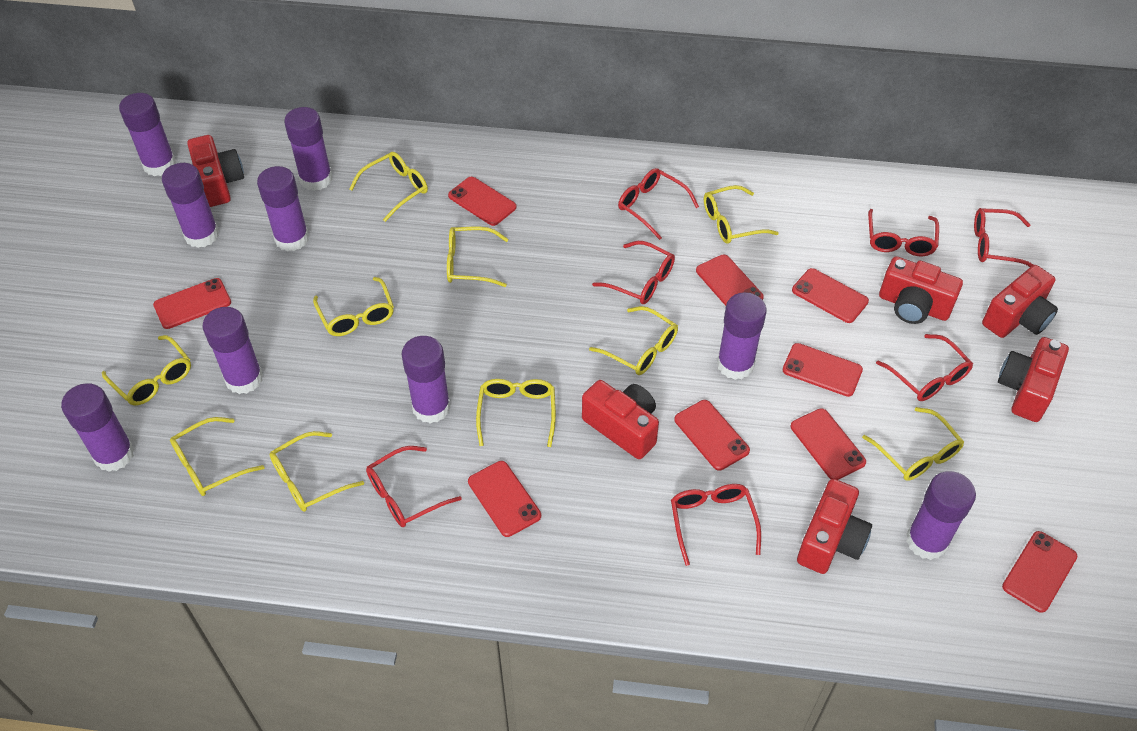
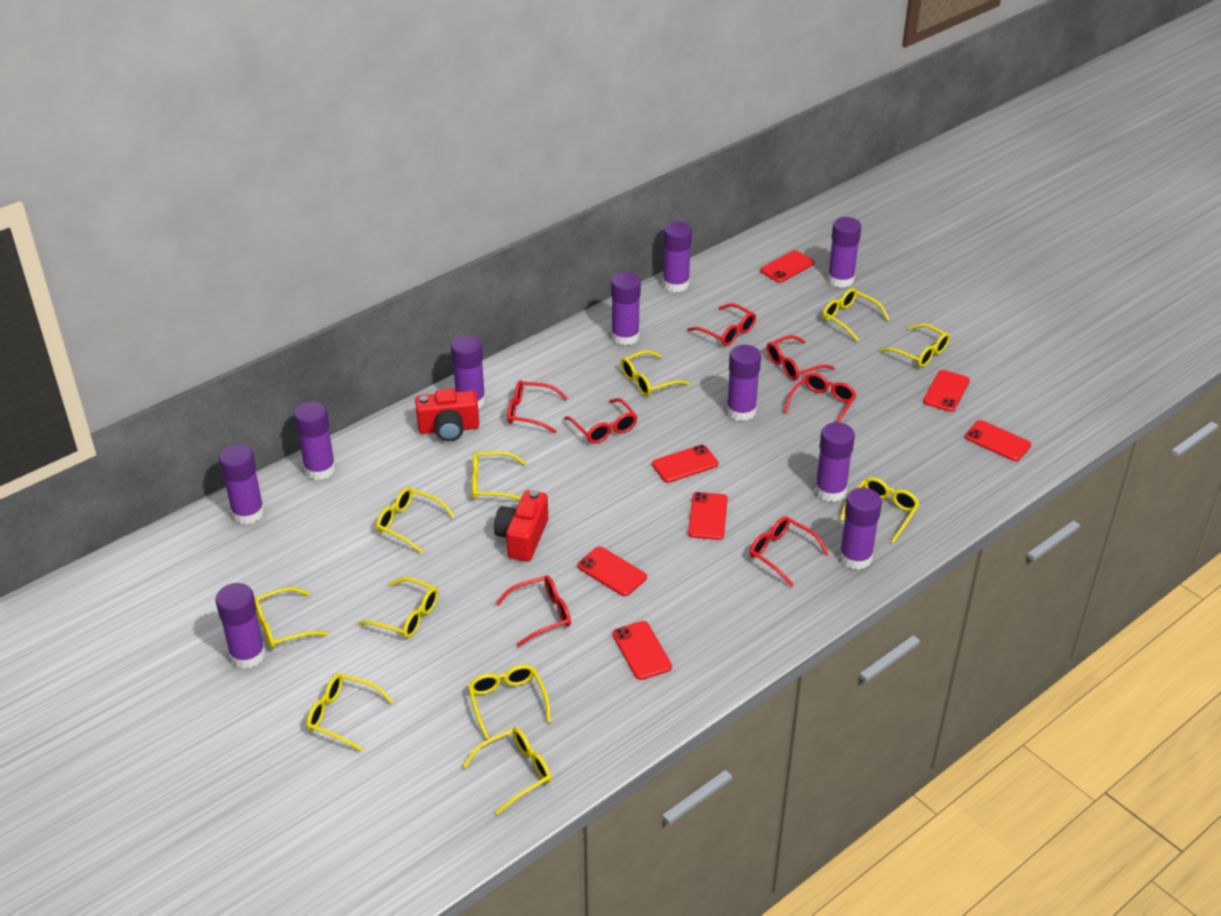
purple glue stick: 9 -> 10
red camera: 6 -> 2
red phone: 9 -> 7
yellow glasses: 10 -> 11

